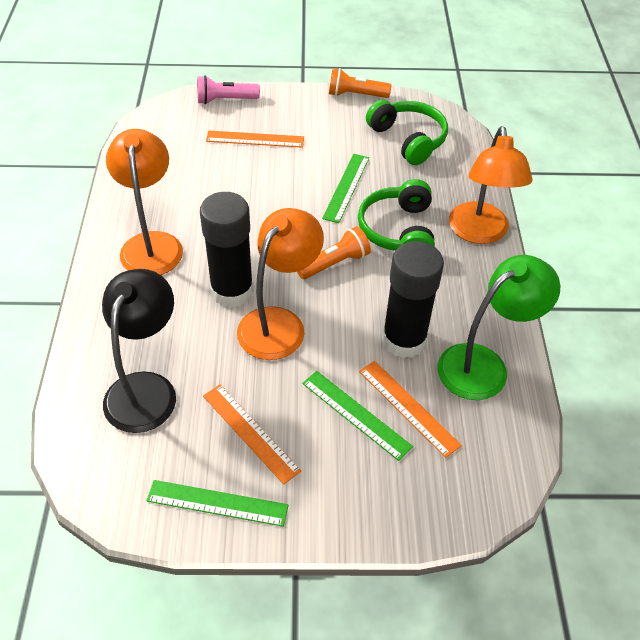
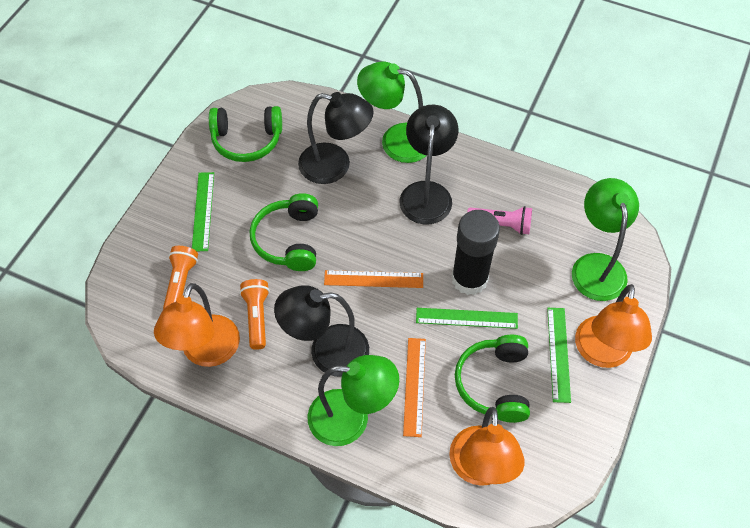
black glue stick: 2 -> 1
black lamp: 1 -> 3
green headphones: 2 -> 3
green lamp: 1 -> 3
orange ruler: 3 -> 2

